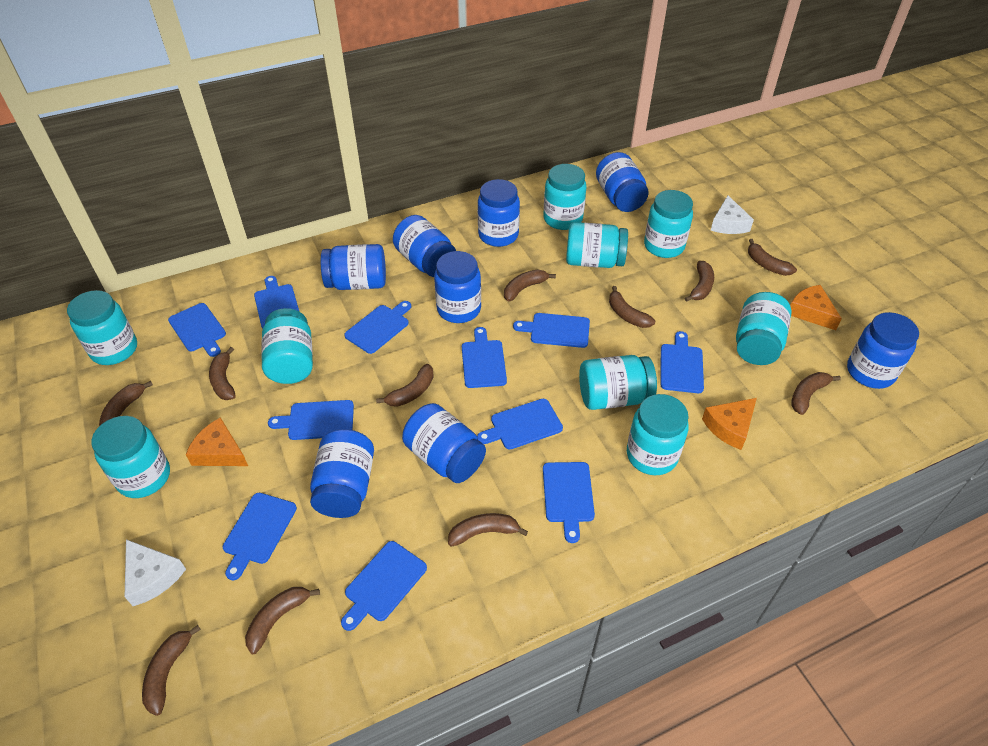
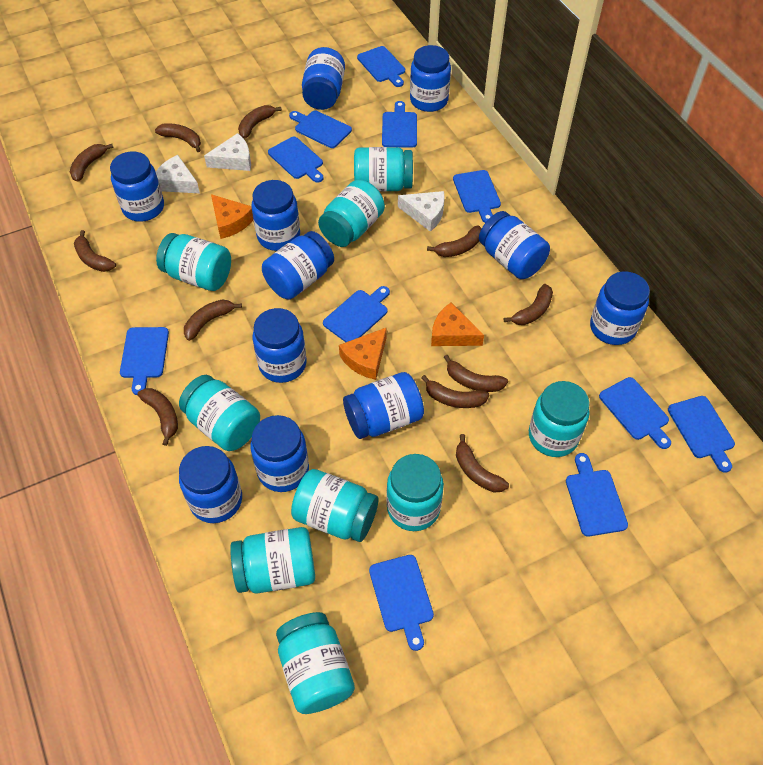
blue jar: 8 -> 11
white cheese: 2 -> 3

